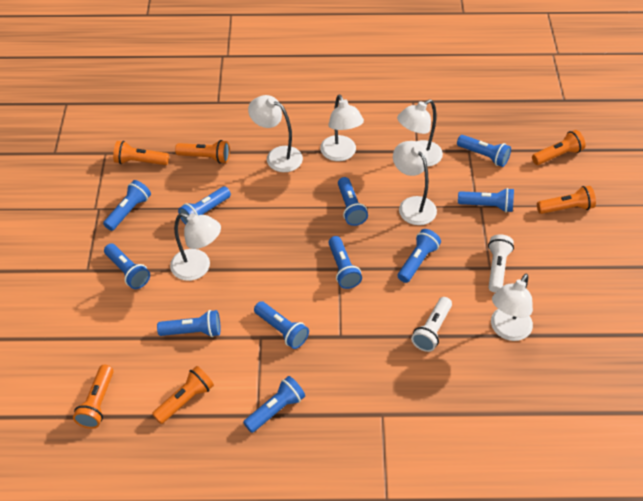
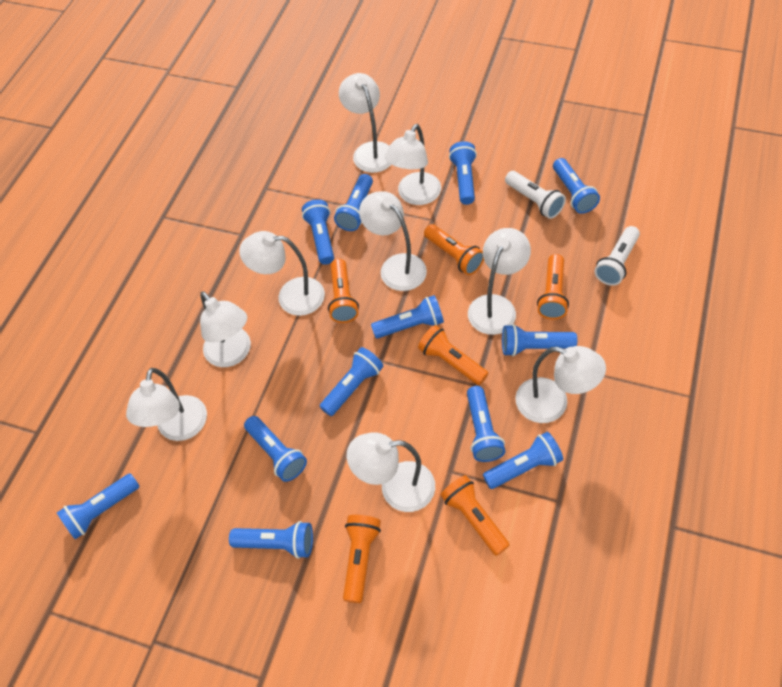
blue flashlight: 11 -> 12
white lamp: 6 -> 9

